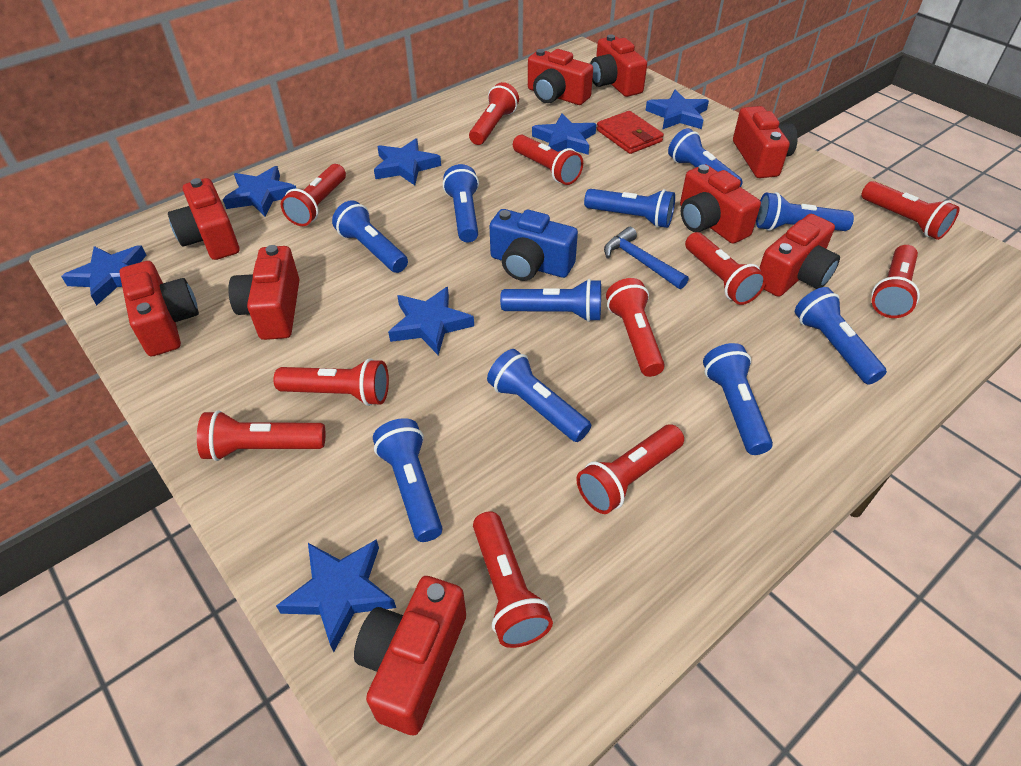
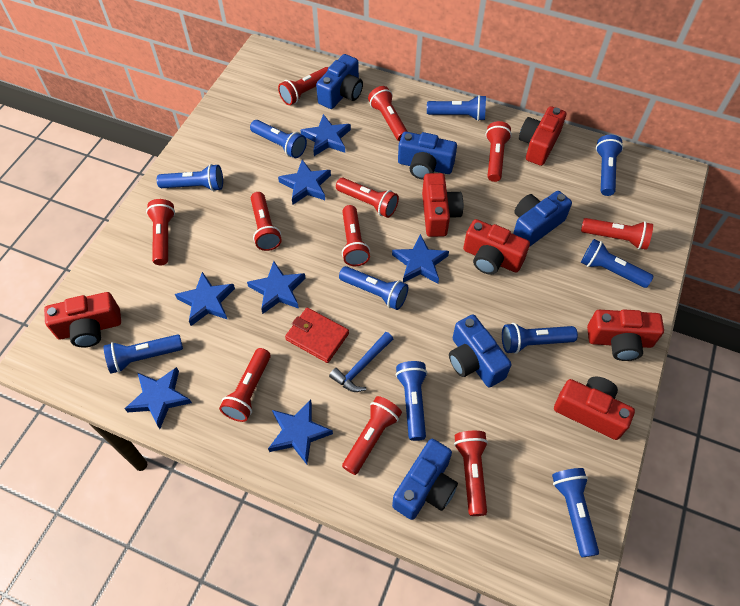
blue camera: 1 -> 5
red camera: 9 -> 6

